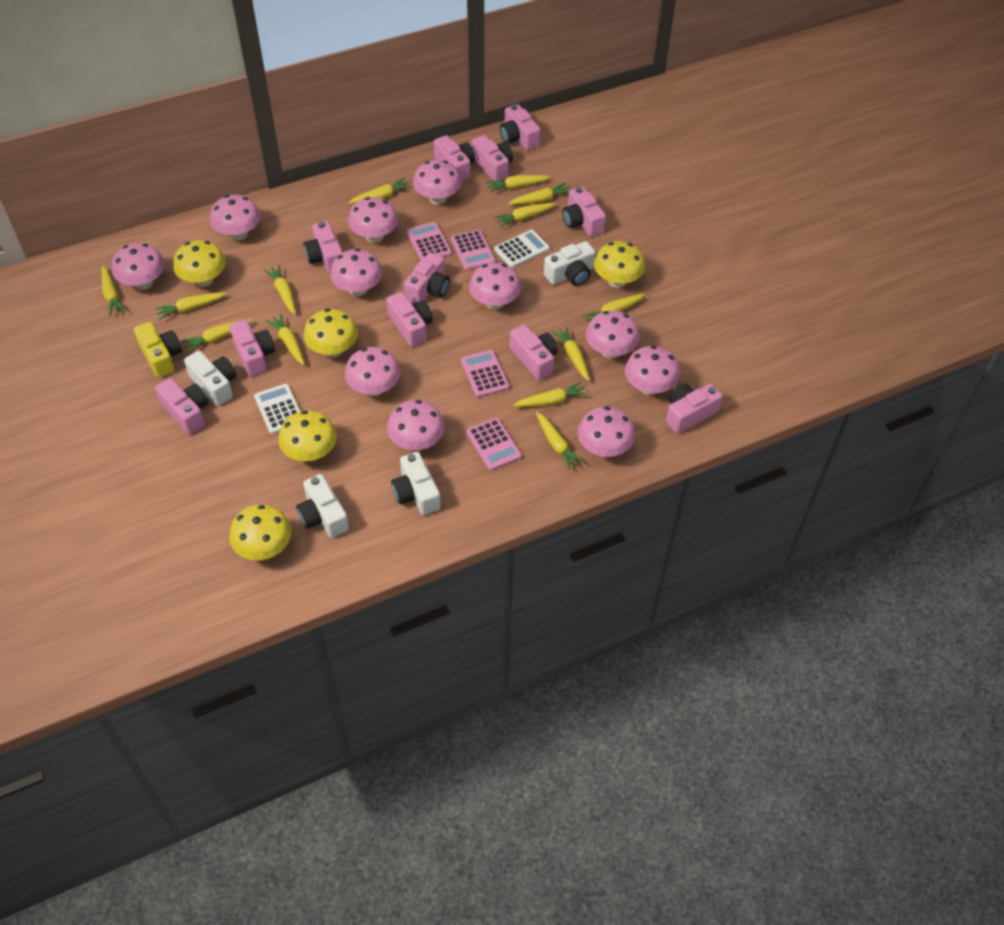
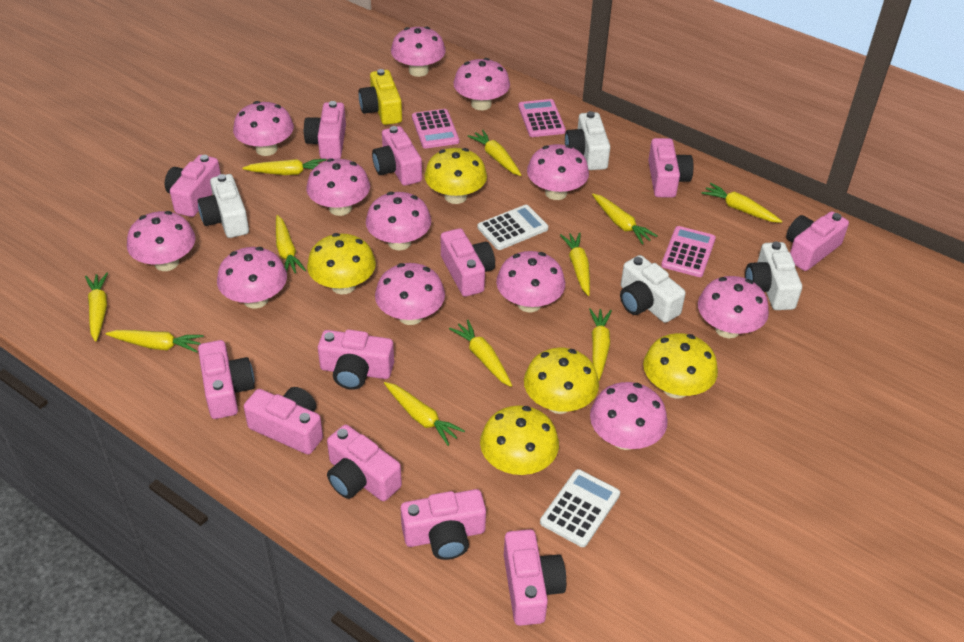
pink calculator: 4 -> 3
pink camera: 11 -> 12
pink mushroom: 11 -> 12
yellow carrot: 13 -> 11

